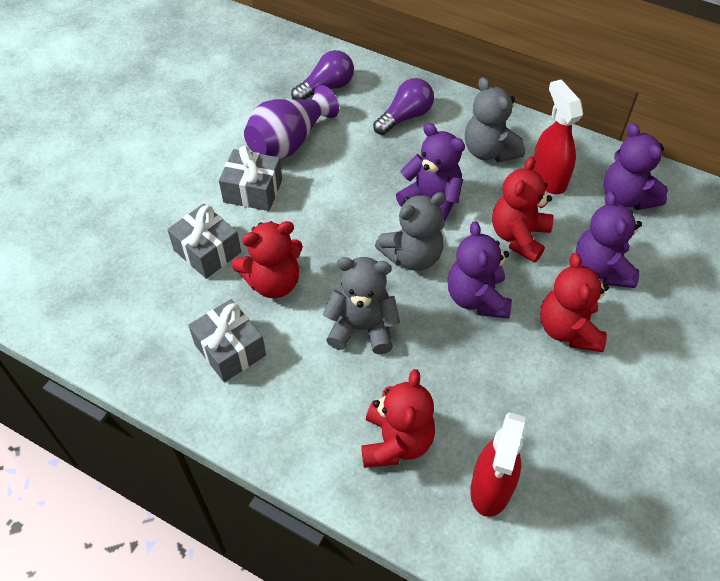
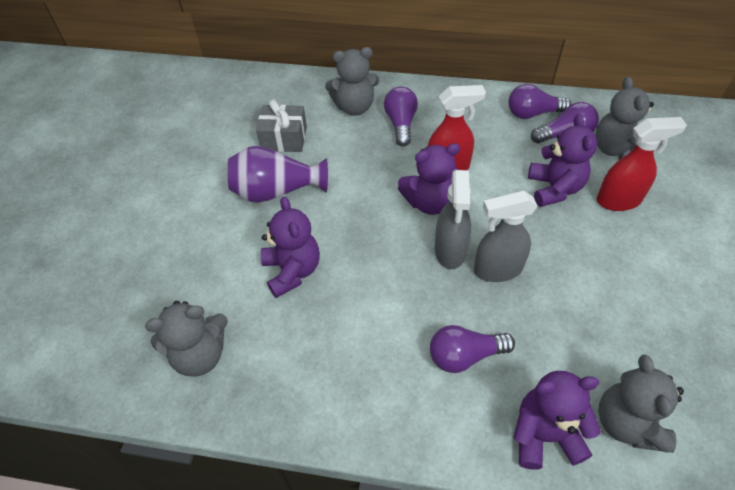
grey gift: 3 -> 1
grey spray bottle: 0 -> 2
grey teddy bear: 3 -> 4
purple light bulb: 2 -> 4
red teddy bear: 4 -> 0

